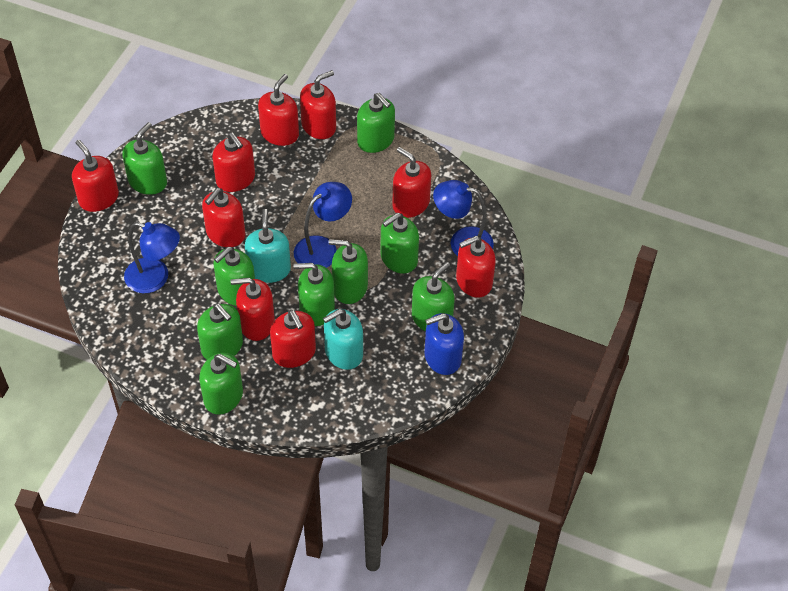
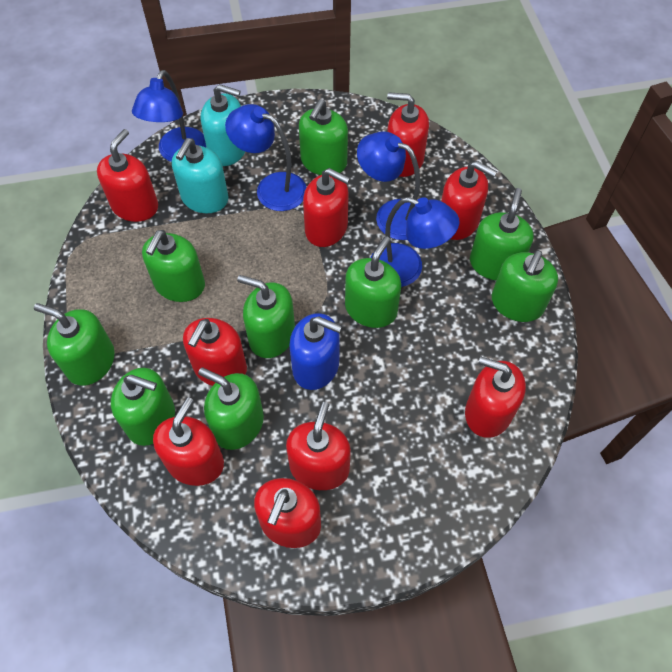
blue lamp: 3 -> 4

